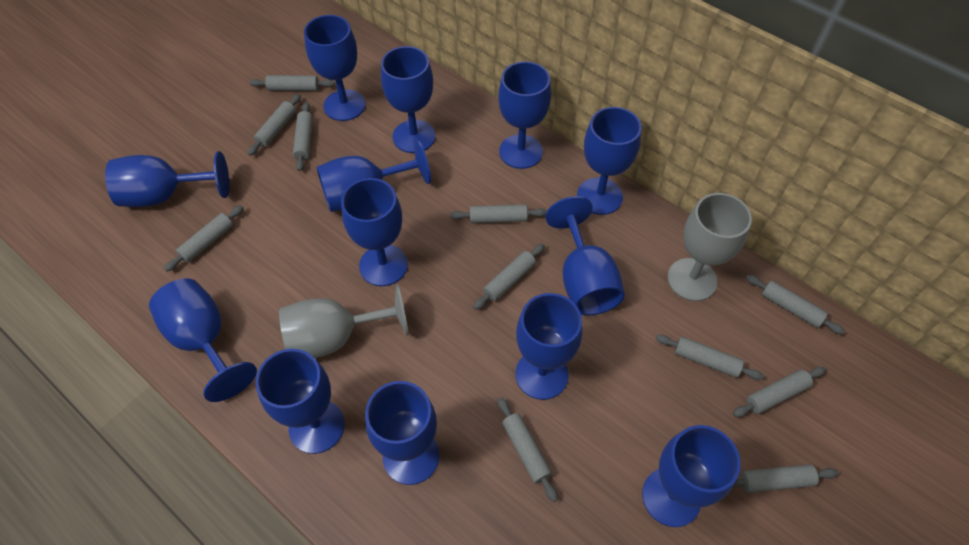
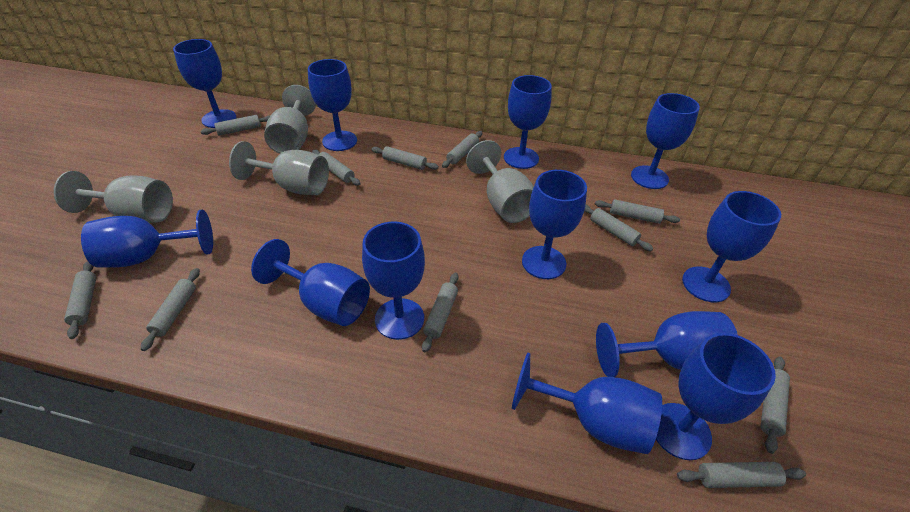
blue goblet: 13 -> 12
grey goblet: 2 -> 4

